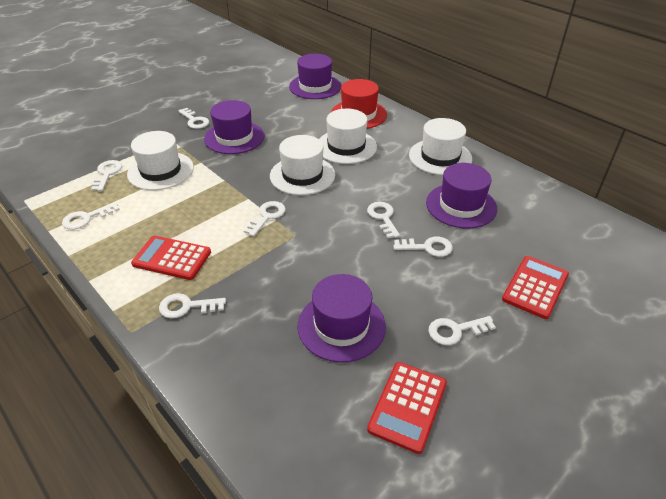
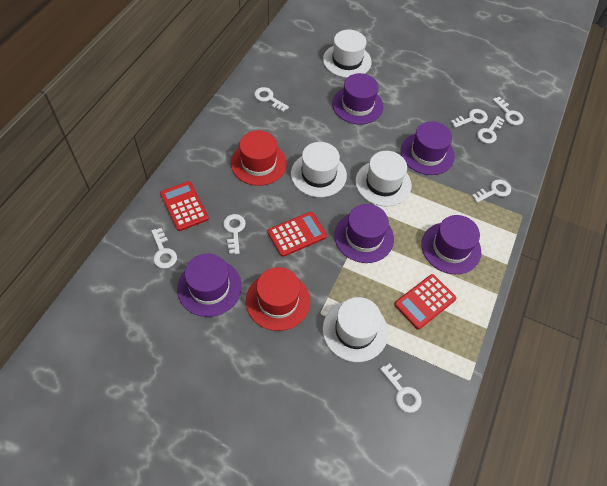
purple hat: 4 -> 5
red hat: 1 -> 2

